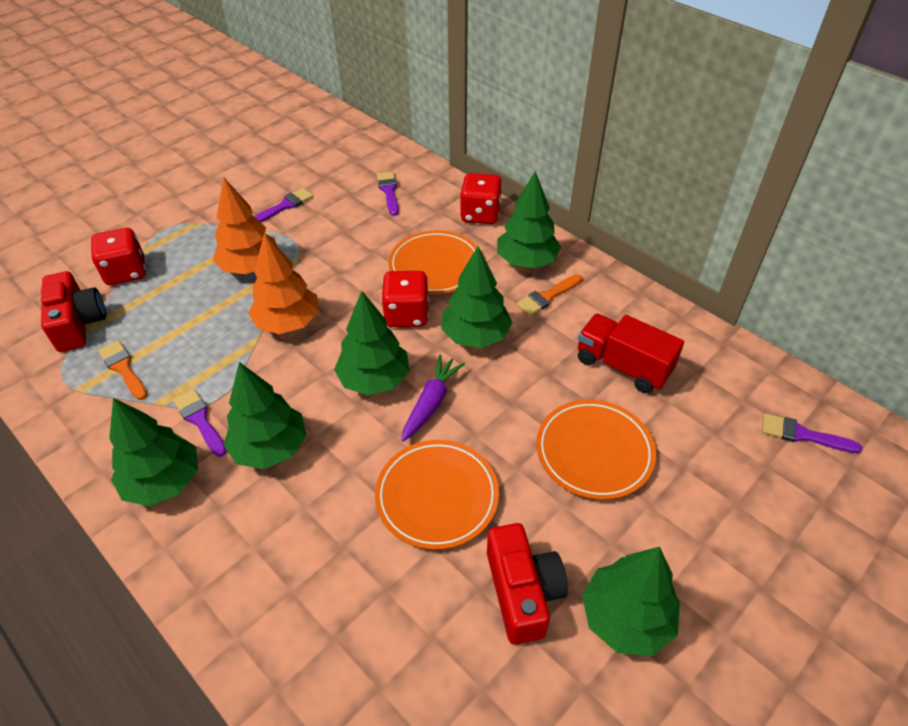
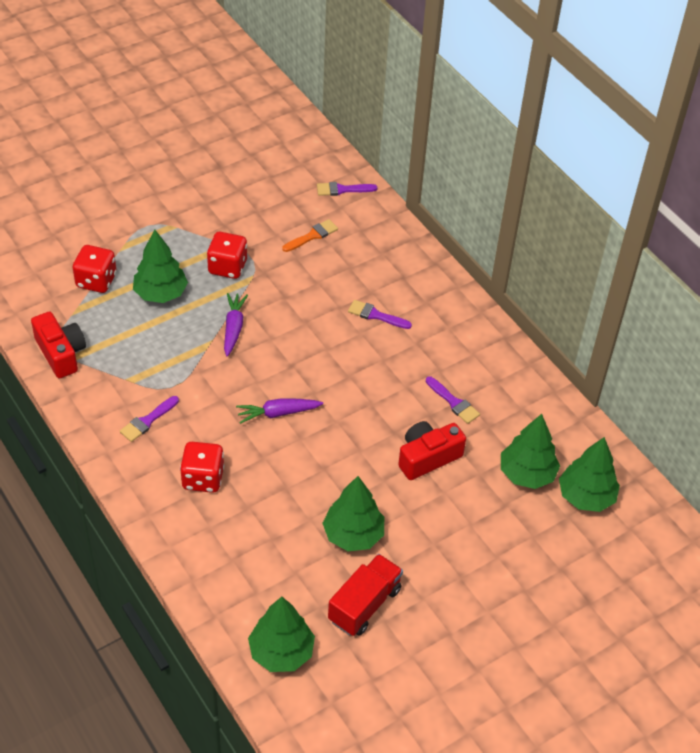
green tree: 6 -> 5
orange brush: 2 -> 1
orange plate: 3 -> 0
orange tree: 2 -> 0
purple carrot: 1 -> 2

